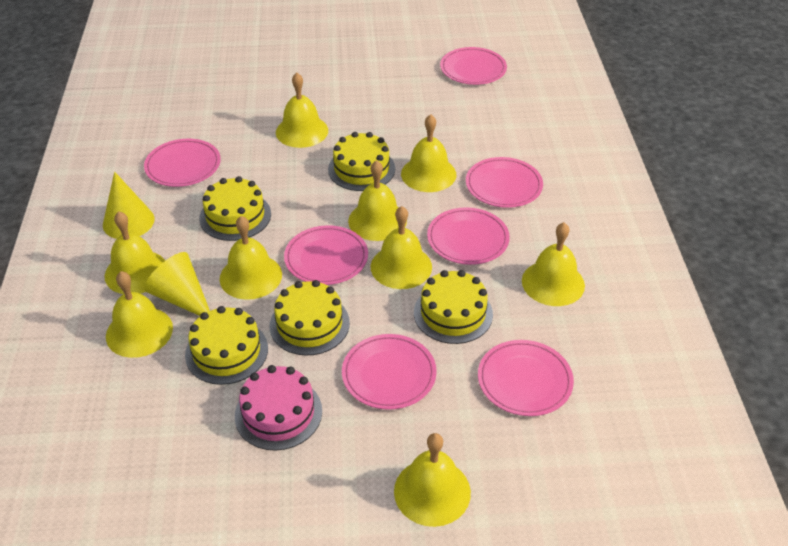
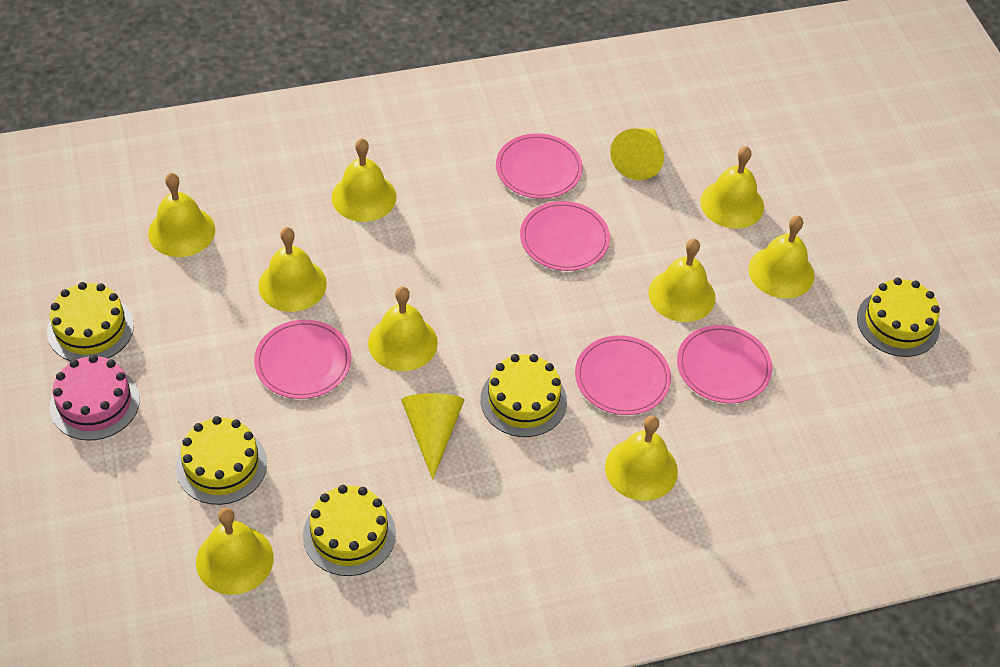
pink plate: 7 -> 5

